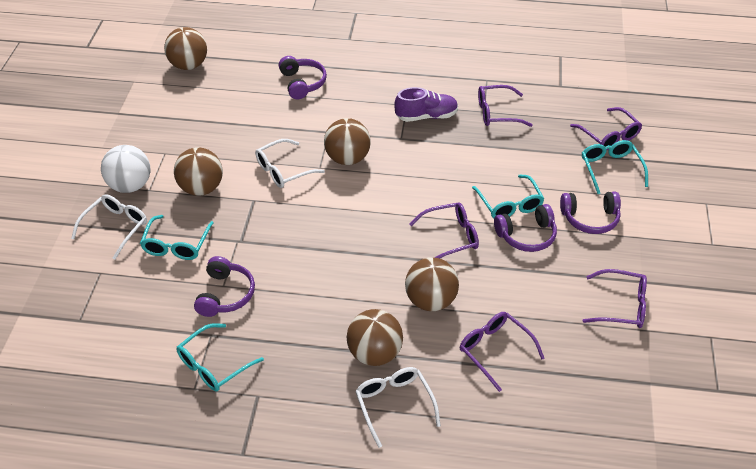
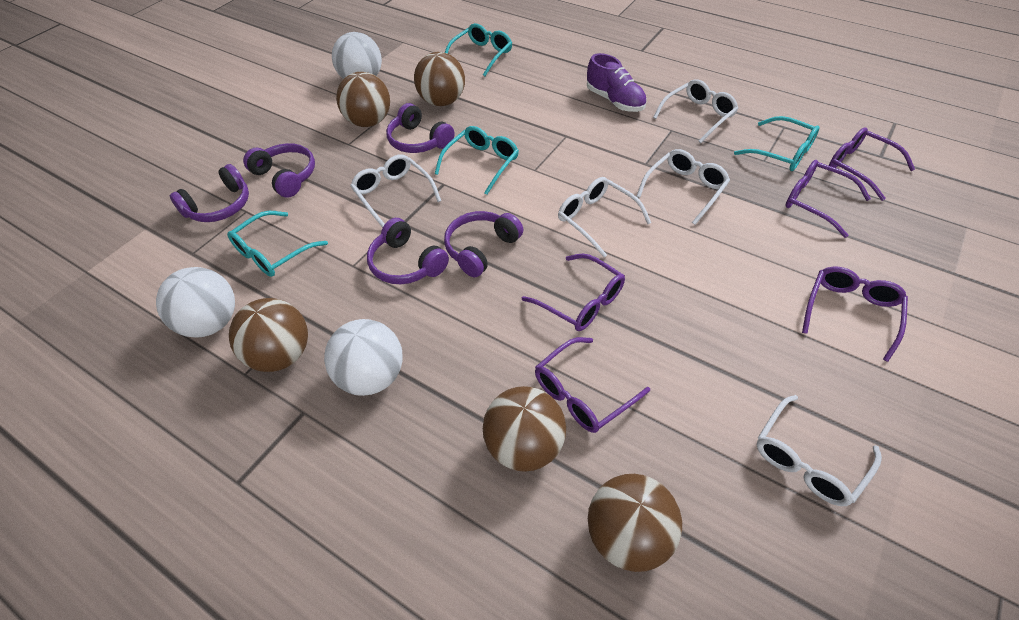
purple headphones: 4 -> 5
white ball: 1 -> 3
white glasses: 3 -> 5

